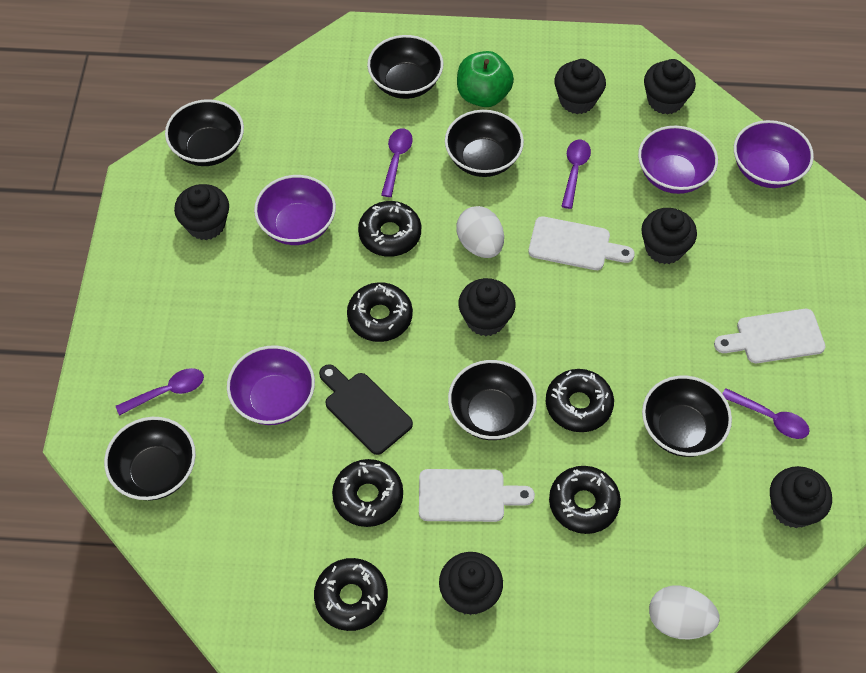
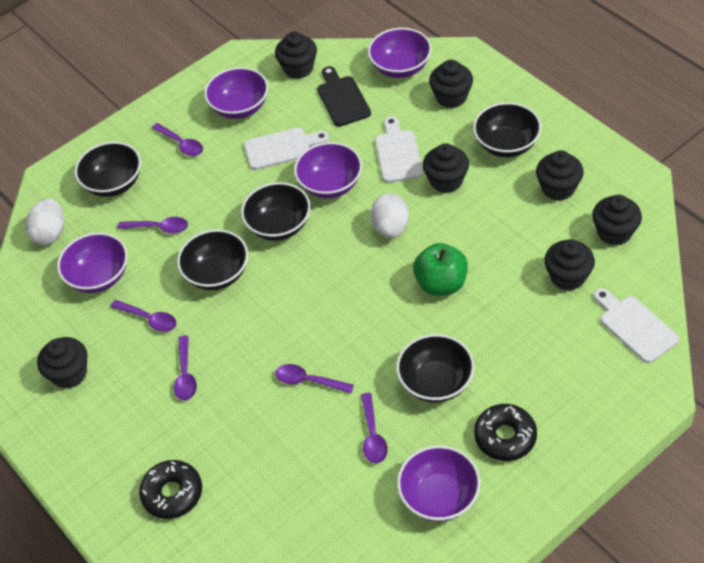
black bowl: 6 -> 5
black donut: 6 -> 2
purple bowl: 4 -> 5
purple spoon: 4 -> 6

